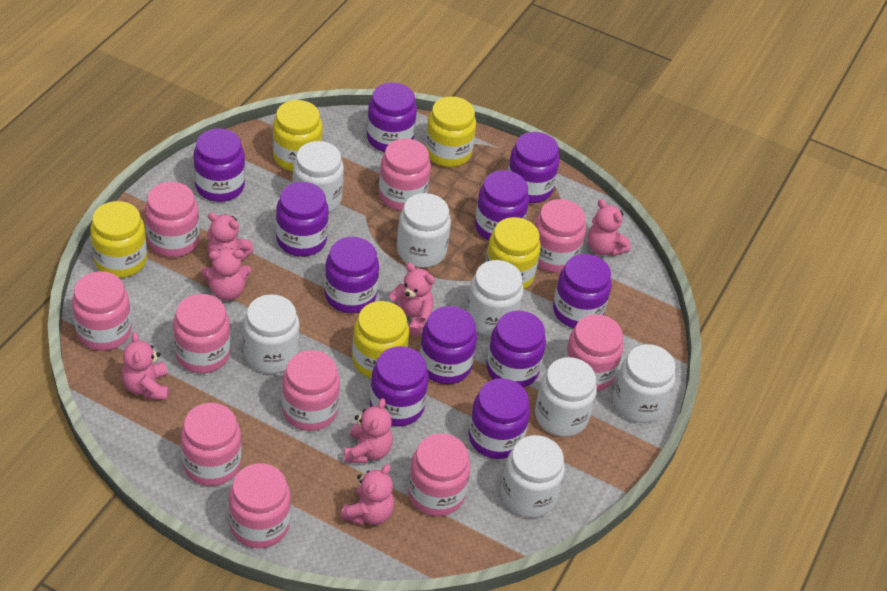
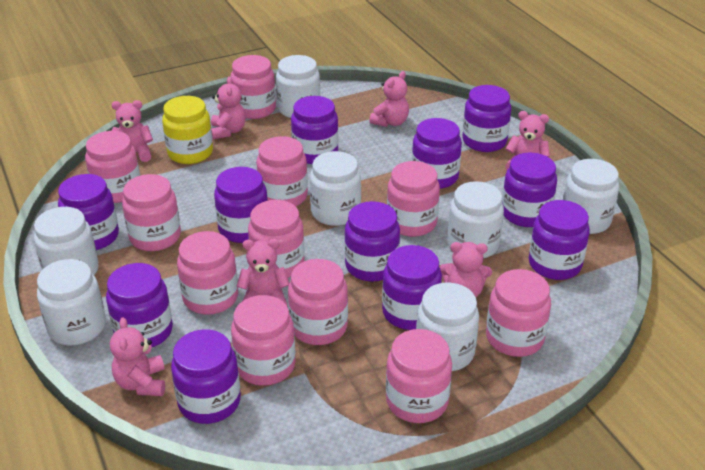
pink jar: 10 -> 11
yellow jar: 5 -> 1

